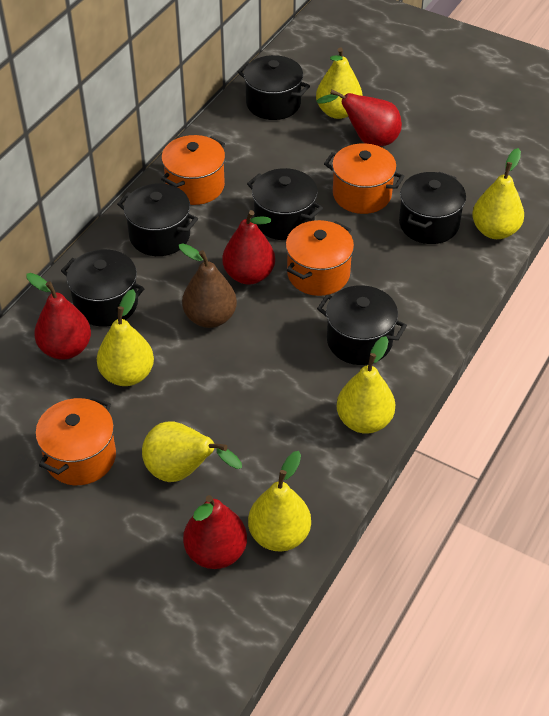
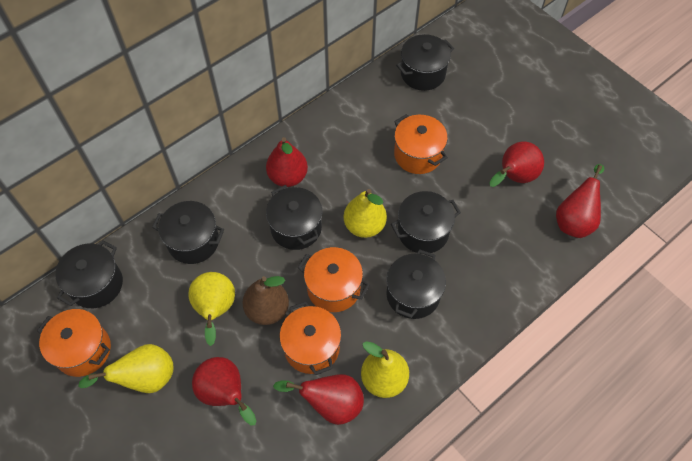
red pear: 4 -> 5
yellow pear: 6 -> 4

